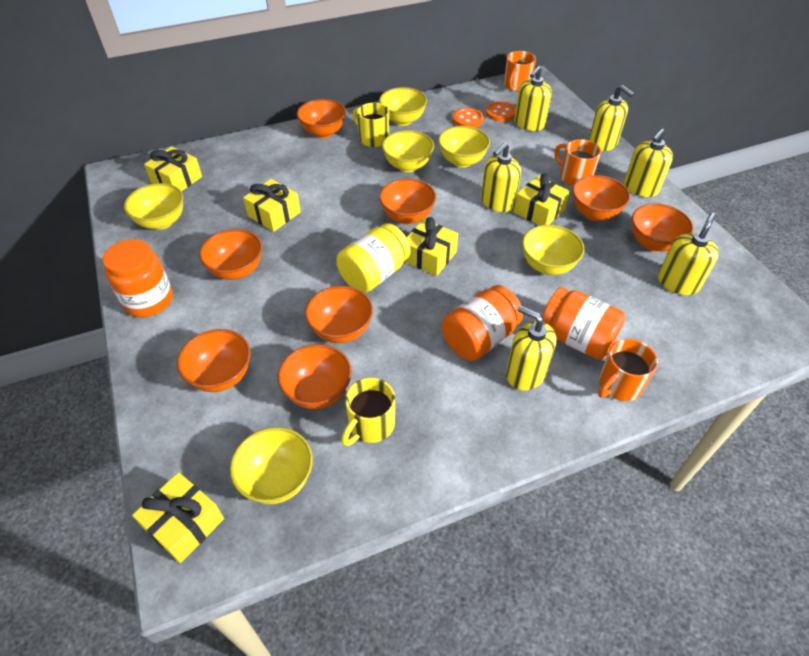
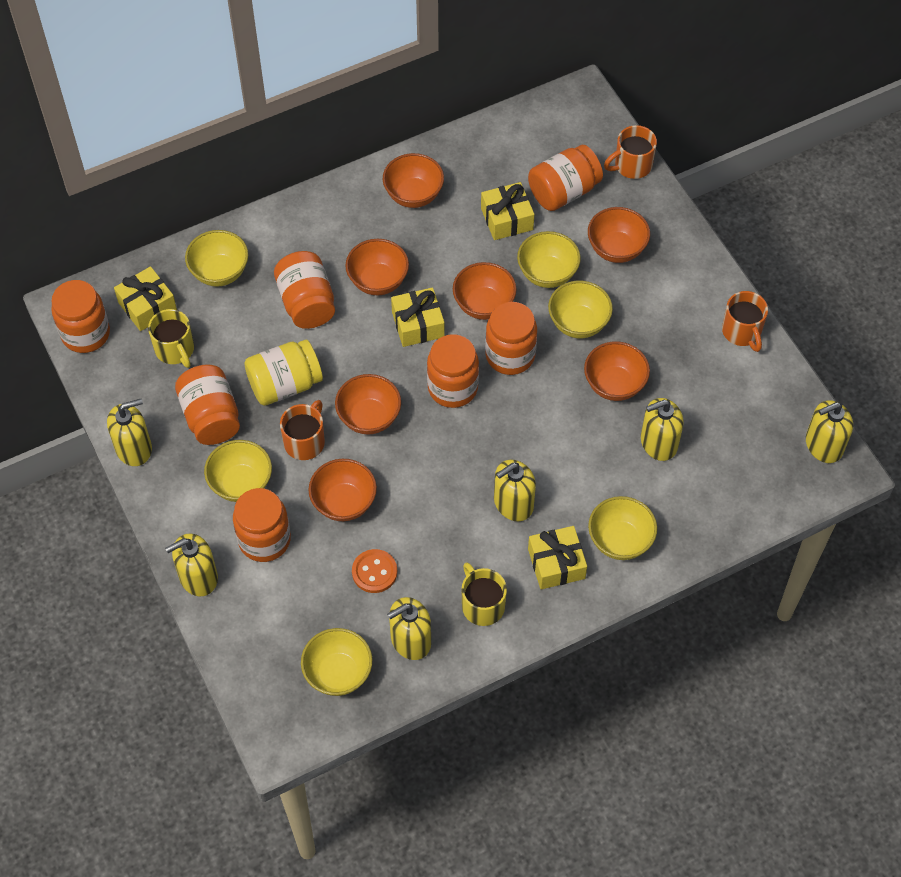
orange bowl: 8 -> 7
orange button: 2 -> 1
orange jar: 3 -> 7
yellow gift: 5 -> 4

